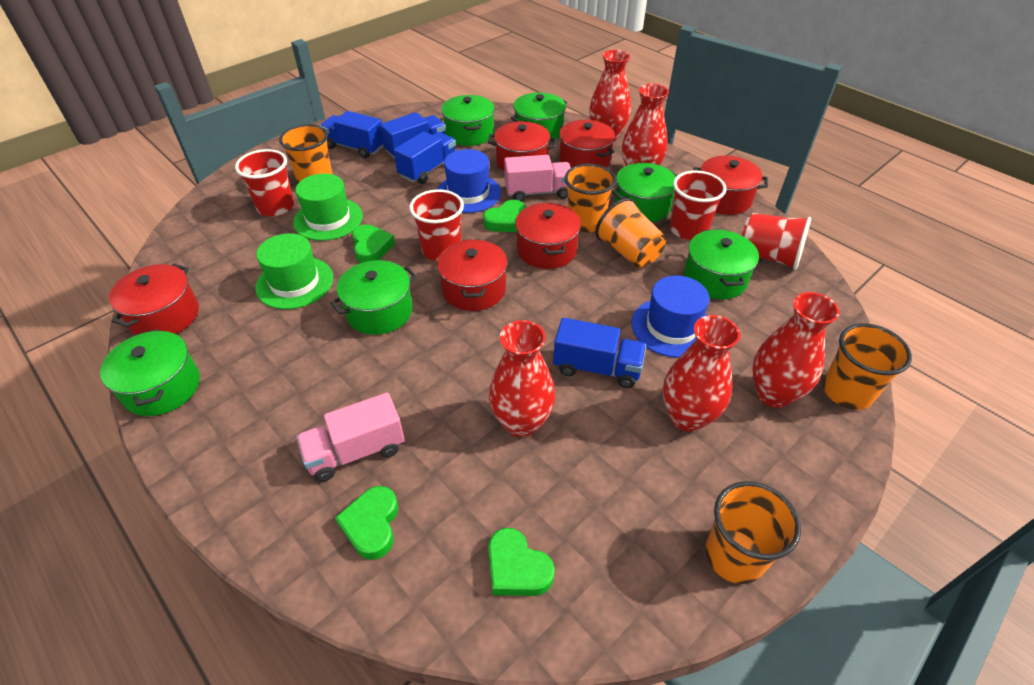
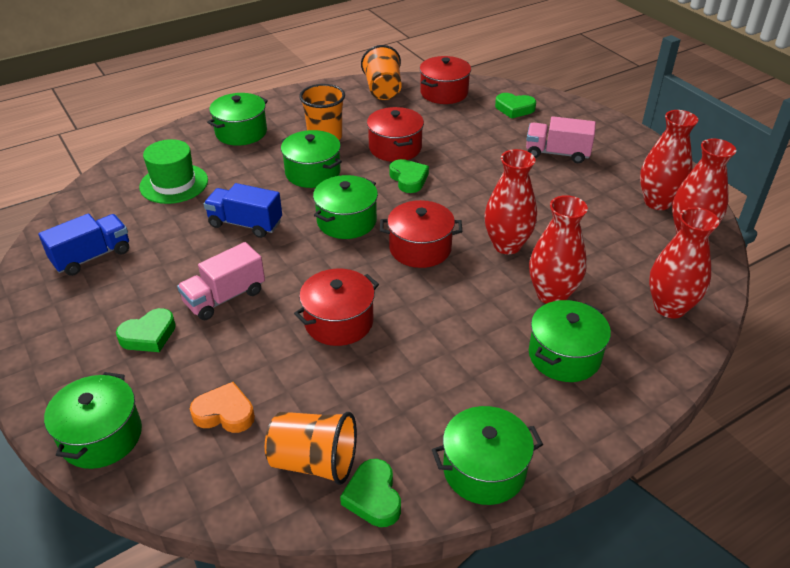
blue hat: 2 -> 0
blue truck: 4 -> 2
green hat: 2 -> 1
orange cup: 5 -> 3
orange heart: 0 -> 1
red cup: 4 -> 0
red pot: 6 -> 4

